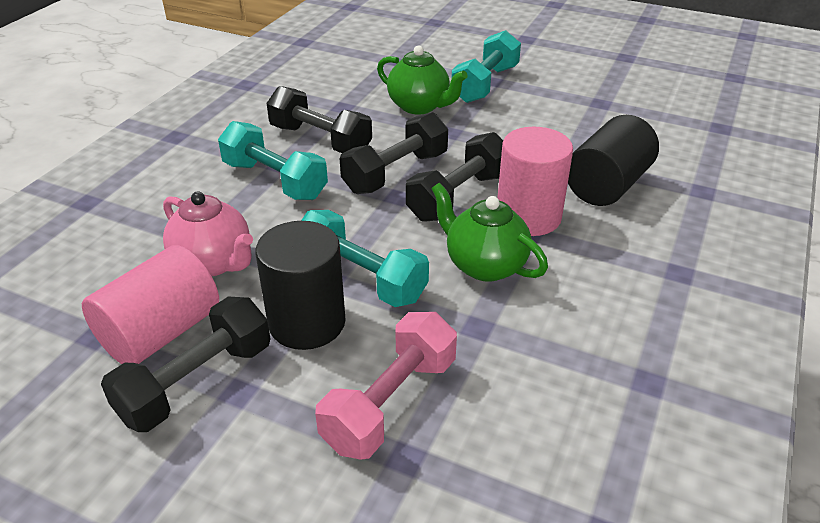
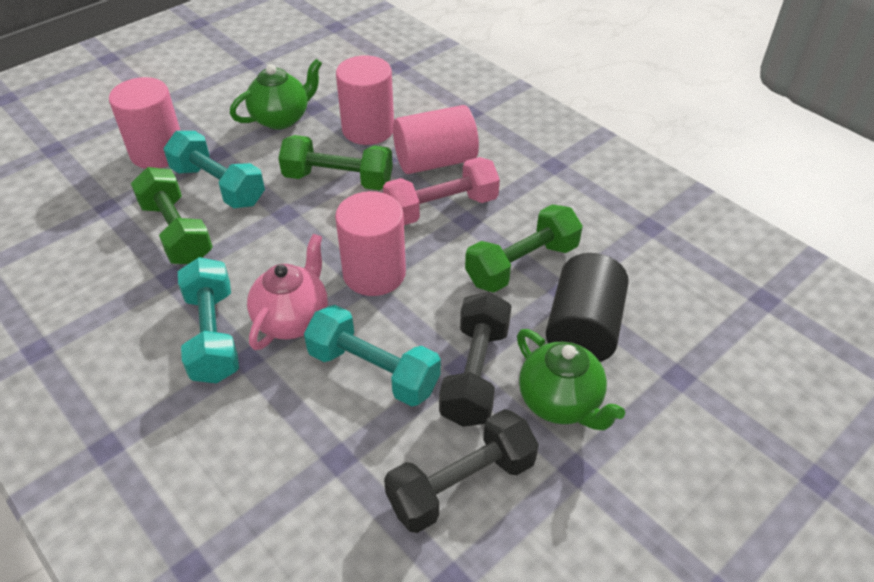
black cylinder: 2 -> 1
black dumbbell: 4 -> 2
green dumbbell: 0 -> 3
pink cylinder: 2 -> 4

